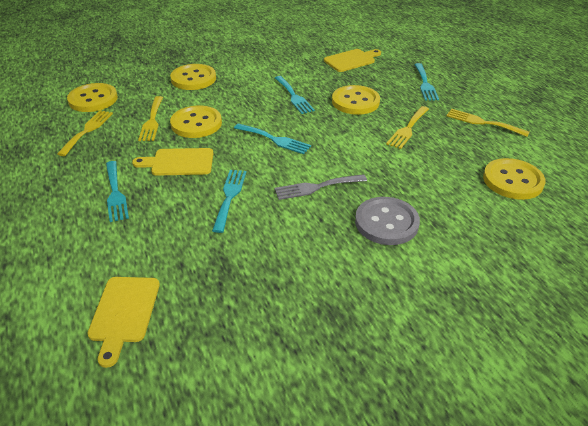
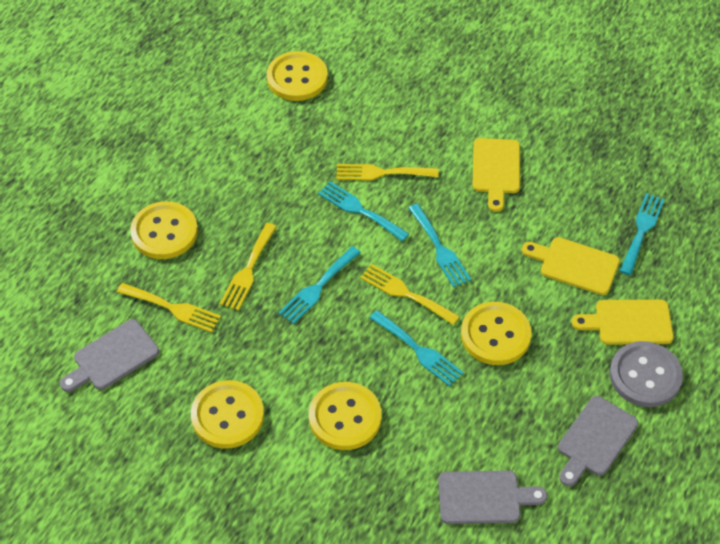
grey cutting board: 0 -> 3
grey fork: 1 -> 0

